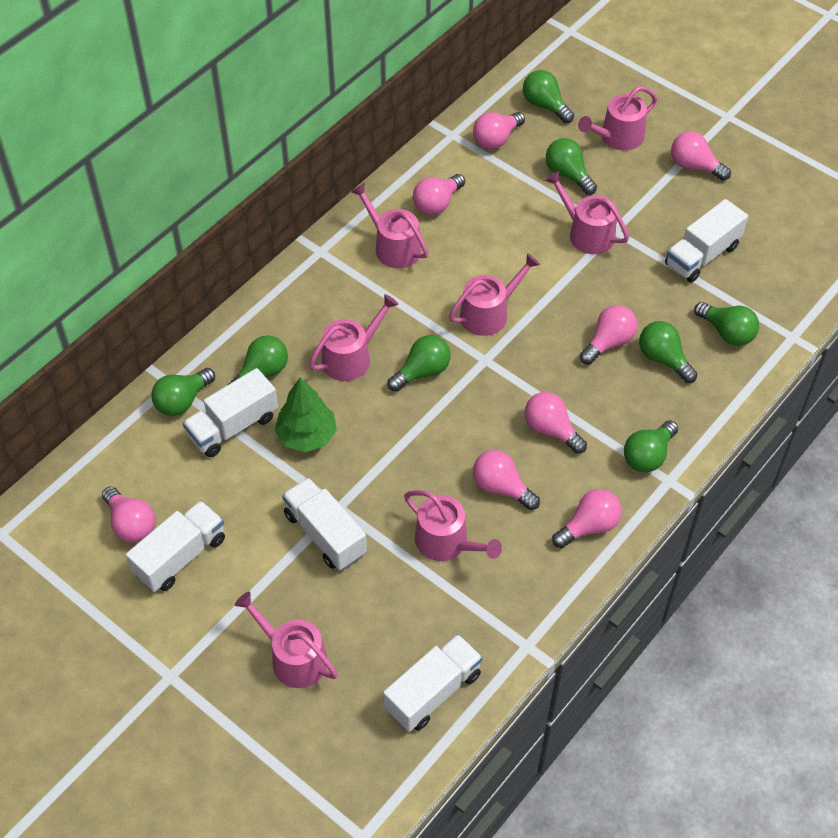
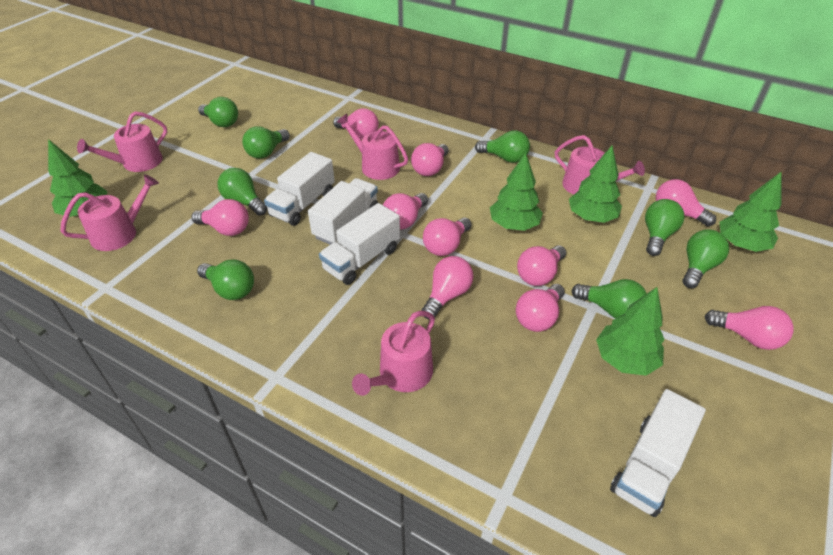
green tree: 1 -> 5
pink light bulb: 8 -> 10
pink watering can: 7 -> 5
white truck: 5 -> 4

